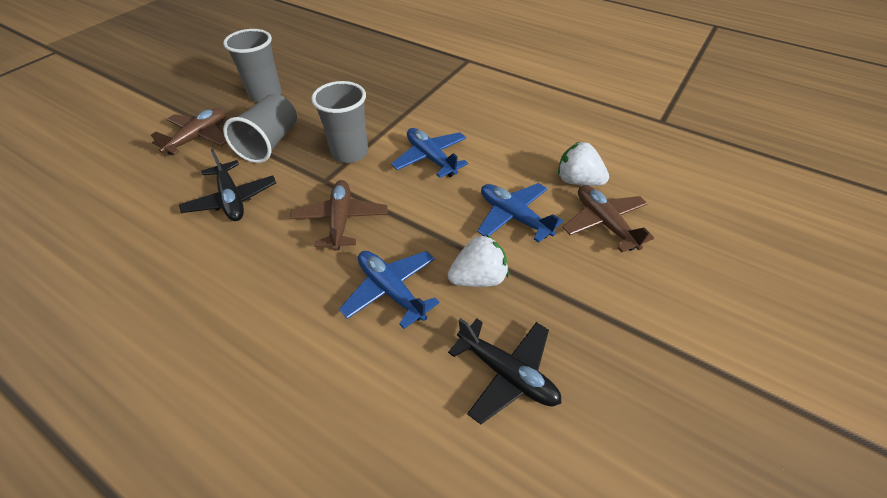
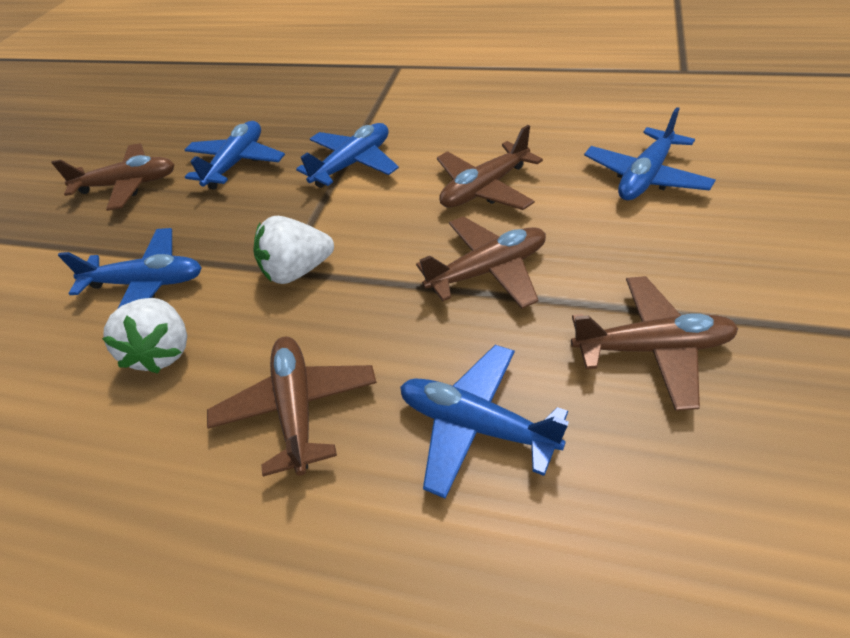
black plane: 2 -> 0
blue plane: 3 -> 5
brown plane: 3 -> 5
grey cup: 3 -> 0

